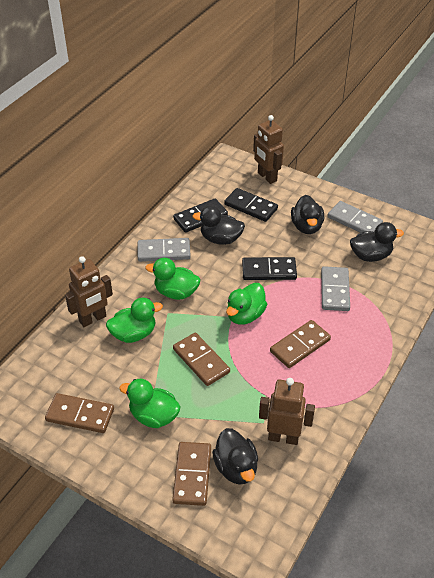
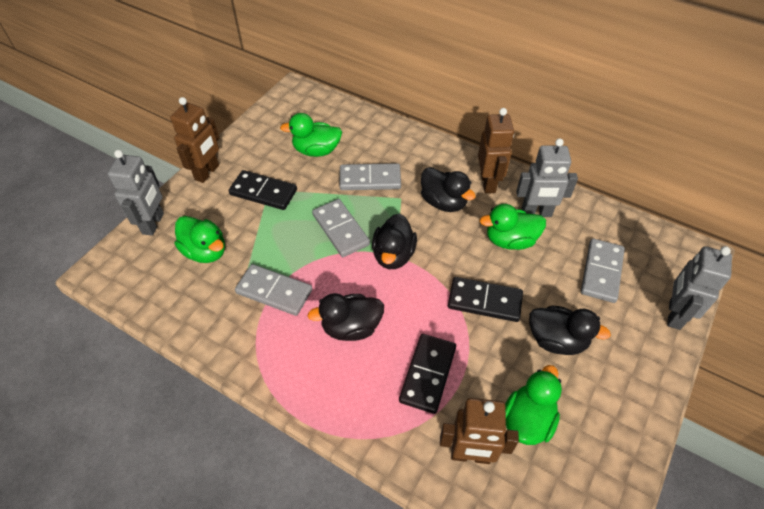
brown domino: 4 -> 0
grey domino: 3 -> 4
grey robot: 0 -> 3

